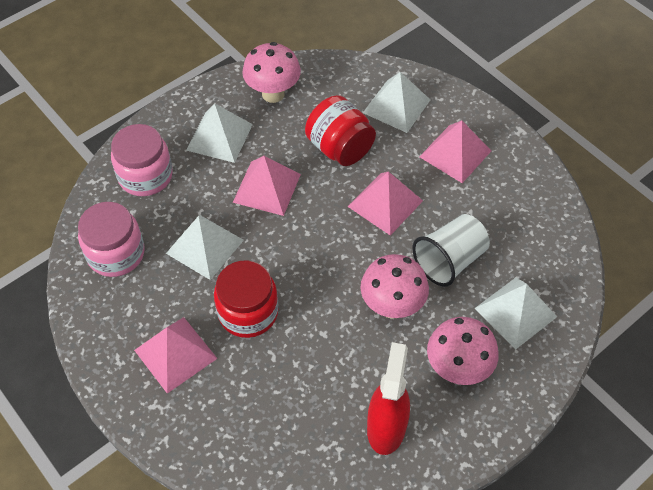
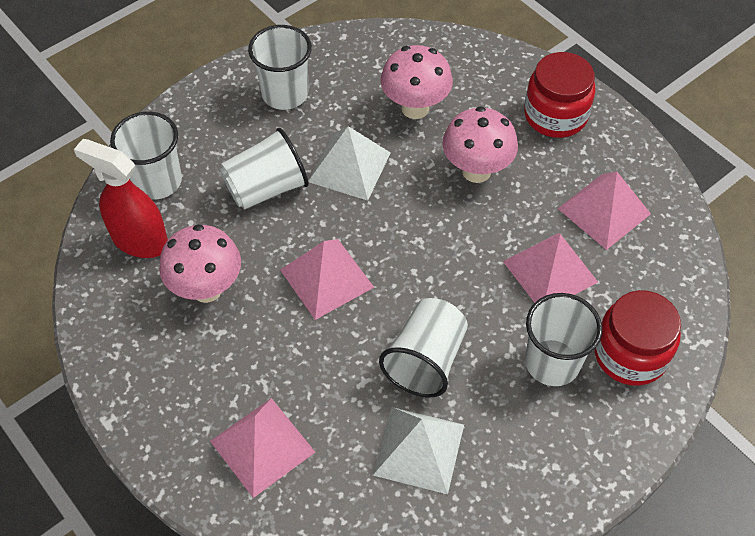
pink jar: 2 -> 0
white cup: 1 -> 5
white pyramid: 4 -> 2

